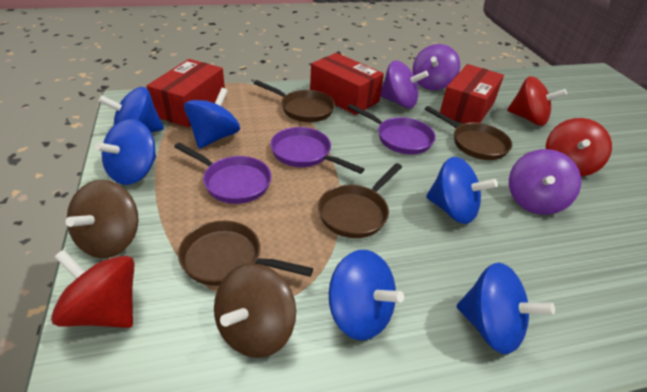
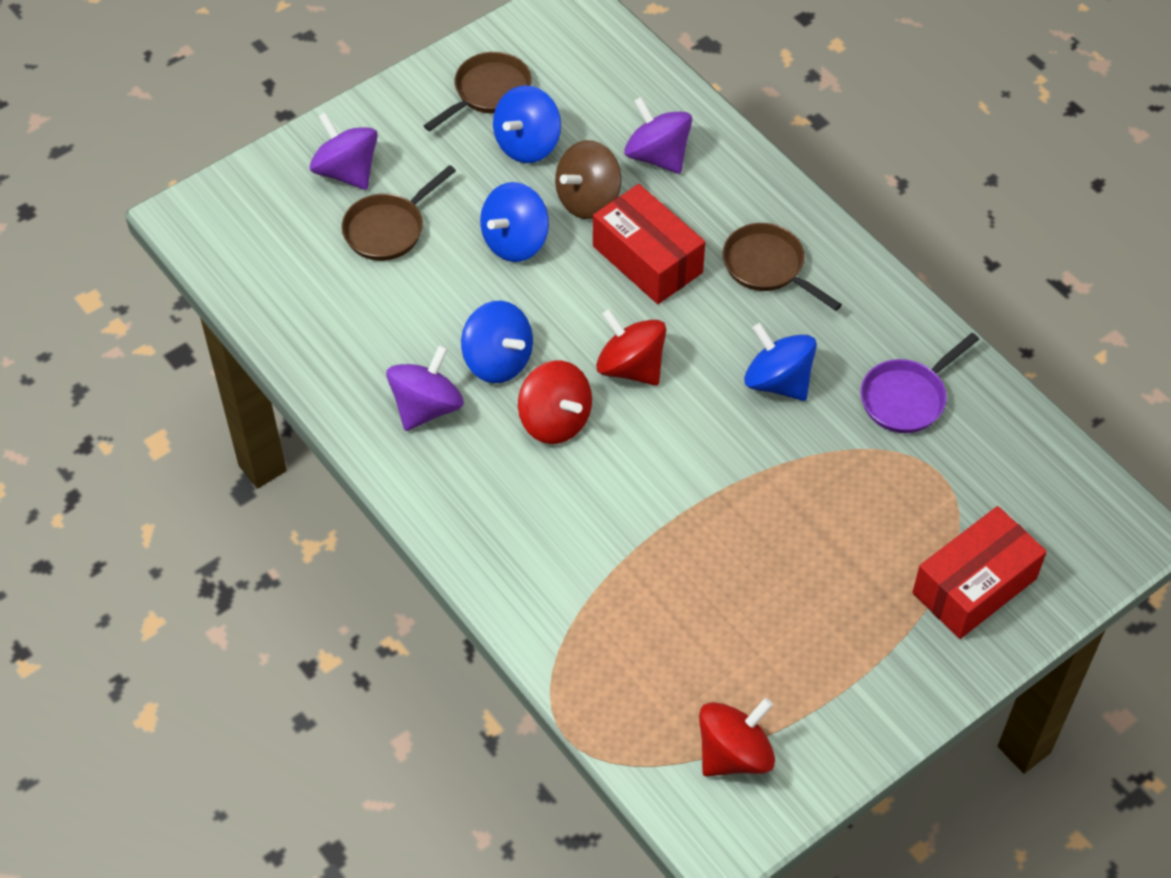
blue spinning top: 6 -> 4
brown pan: 4 -> 3
brown spinning top: 2 -> 1
purple pan: 3 -> 1
red box: 3 -> 2

